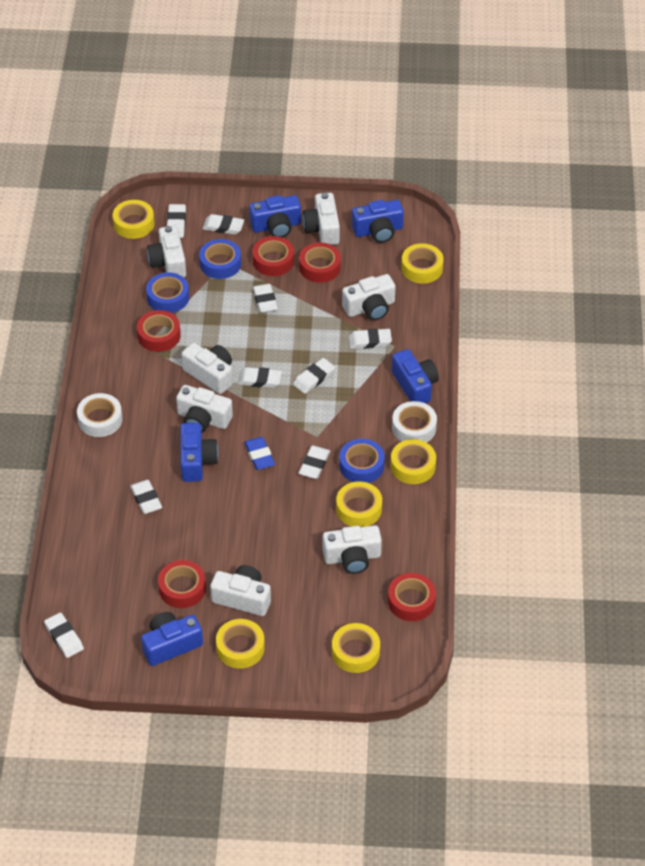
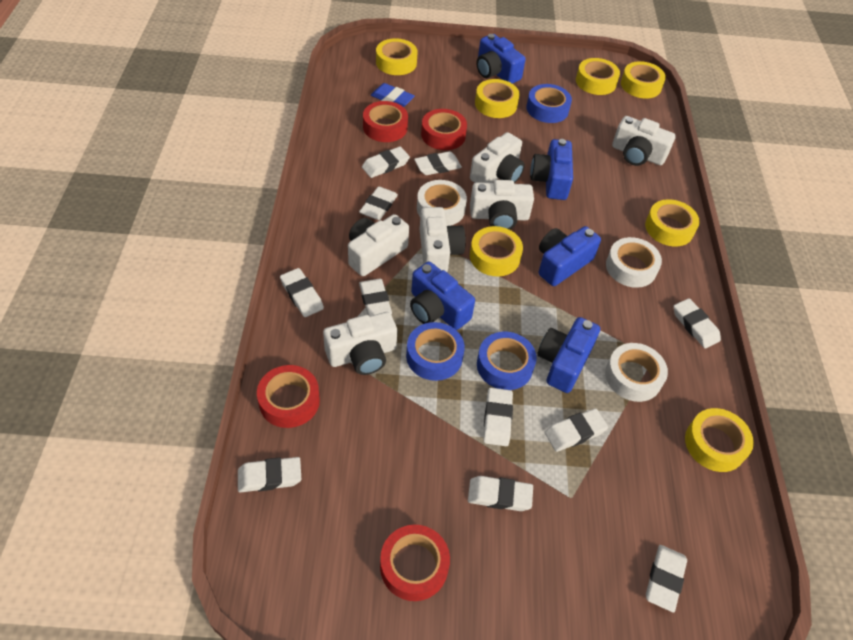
red tape: 5 -> 4
white camera: 7 -> 6
white eraser: 9 -> 11
white tape: 2 -> 3
yellow tape: 6 -> 7

